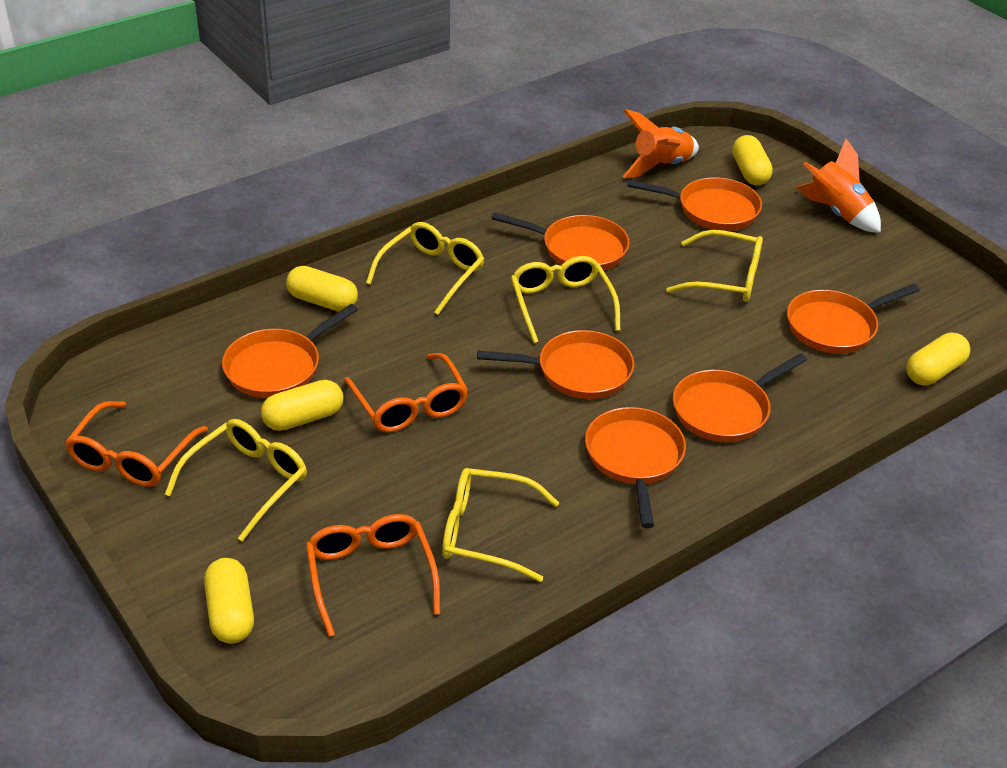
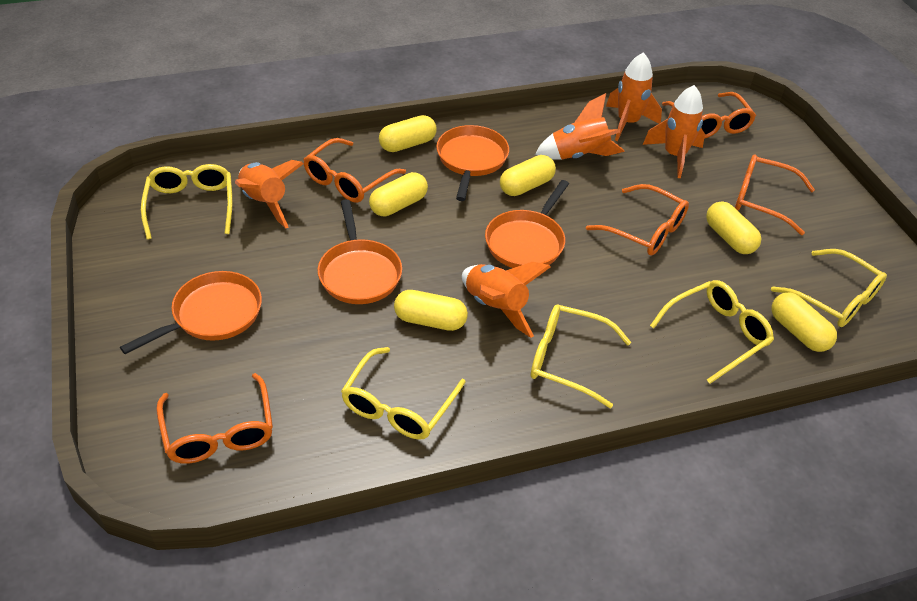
orange glasses: 3 -> 5
orange pan: 7 -> 4
orange rocket: 2 -> 5
yellow capsule: 5 -> 6

